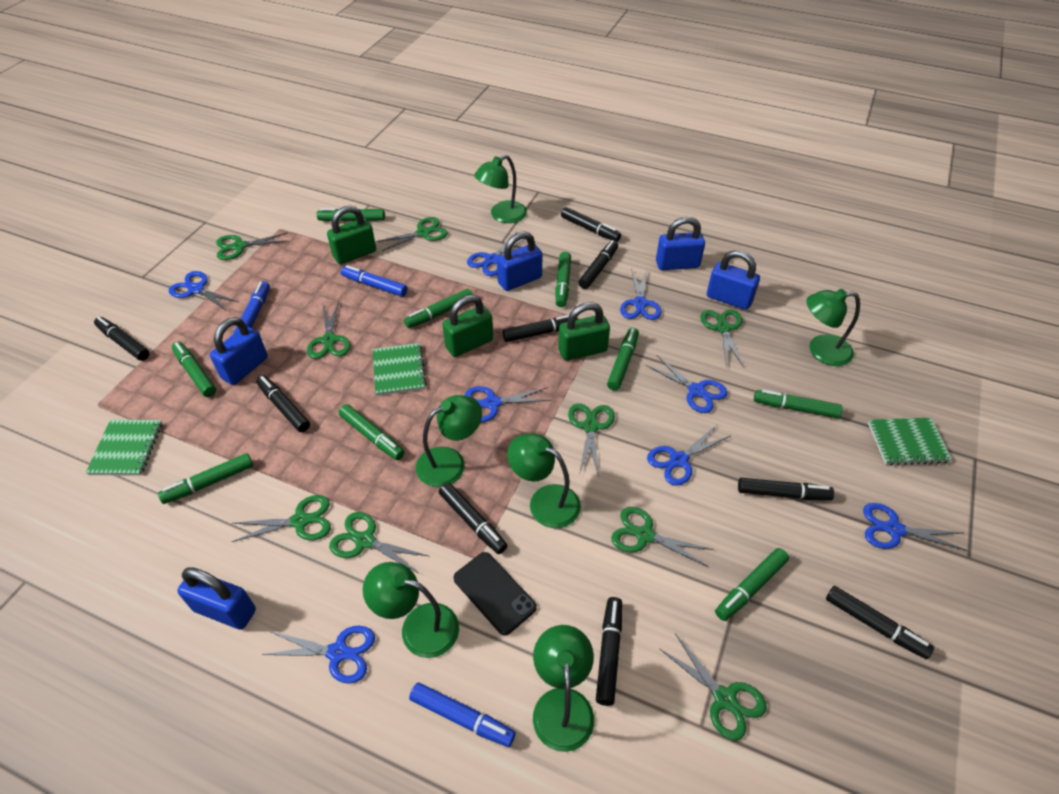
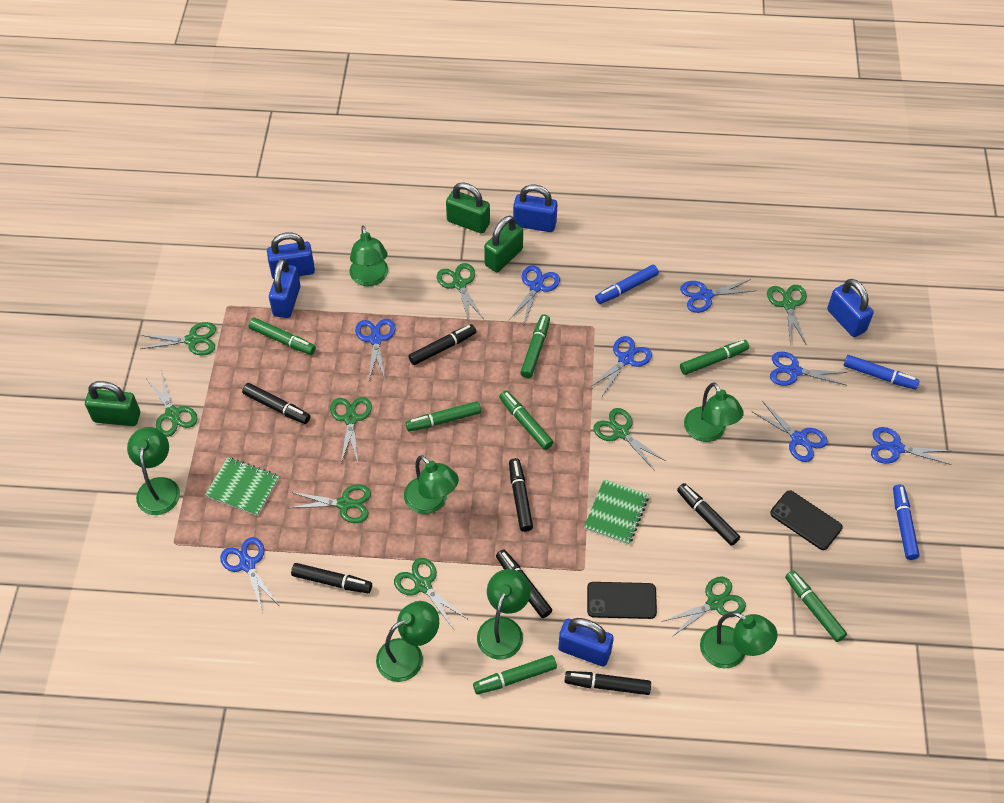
black marker: 9 -> 7
black phone: 1 -> 2
green lamp: 6 -> 7
green marker: 9 -> 7
green notebook: 3 -> 2

